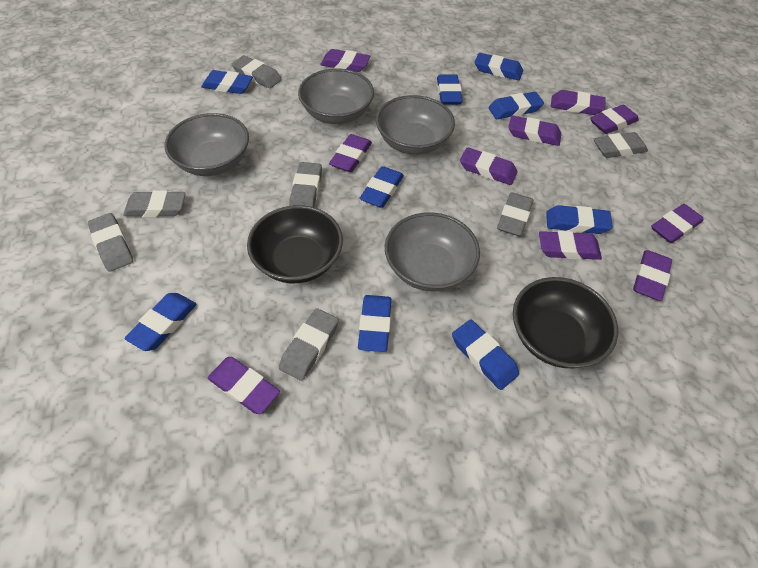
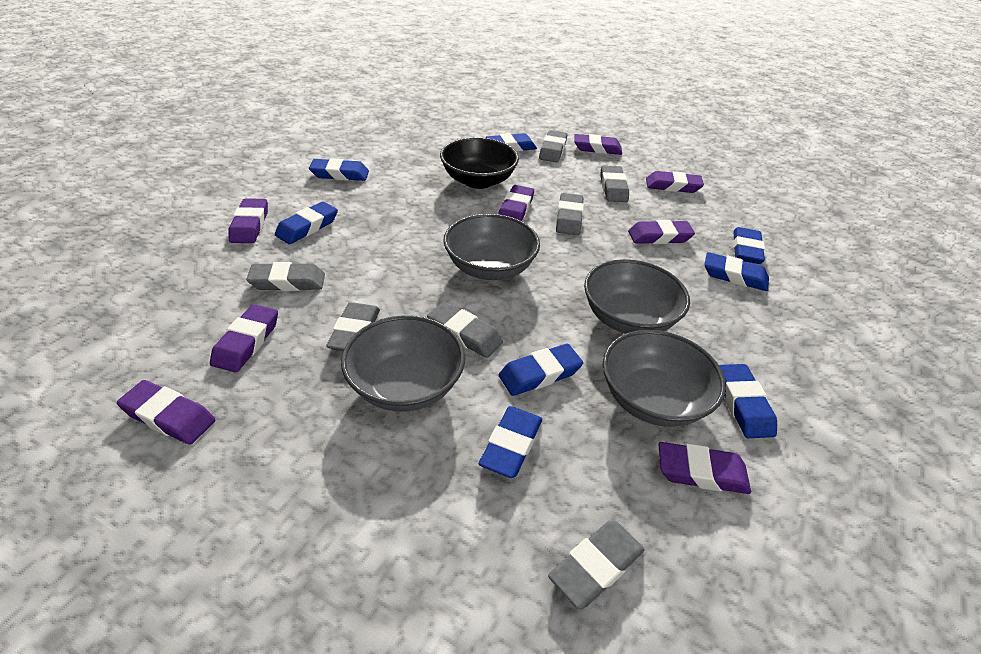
black bowl: 2 -> 1
blue eraser: 9 -> 8
purple eraser: 10 -> 8

